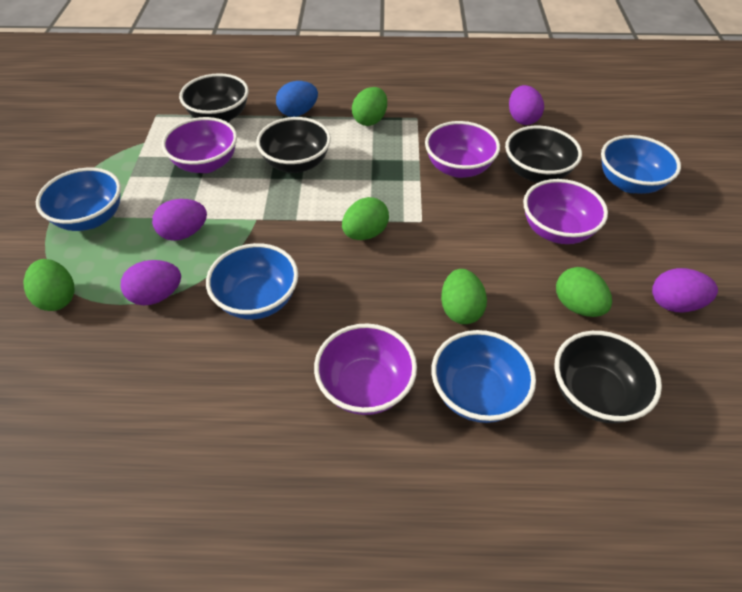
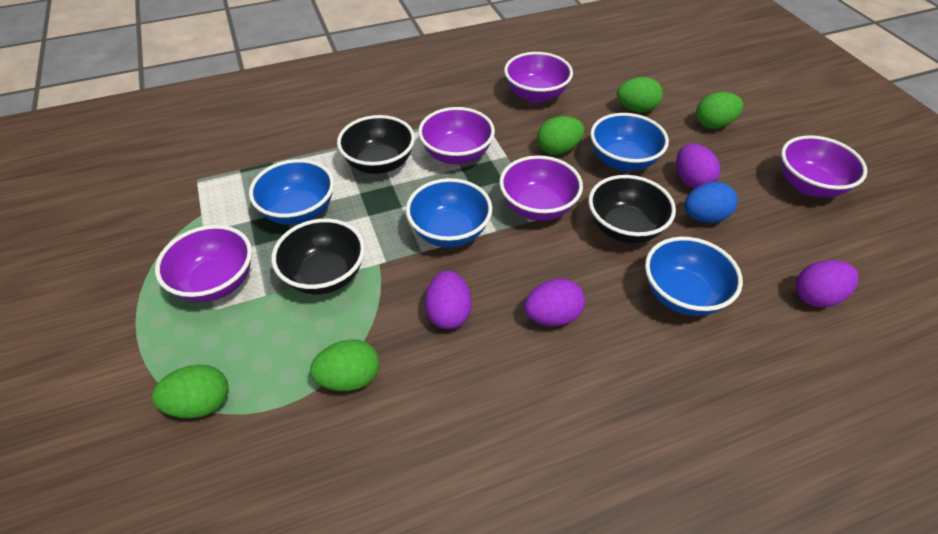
black bowl: 4 -> 3
purple bowl: 4 -> 5

